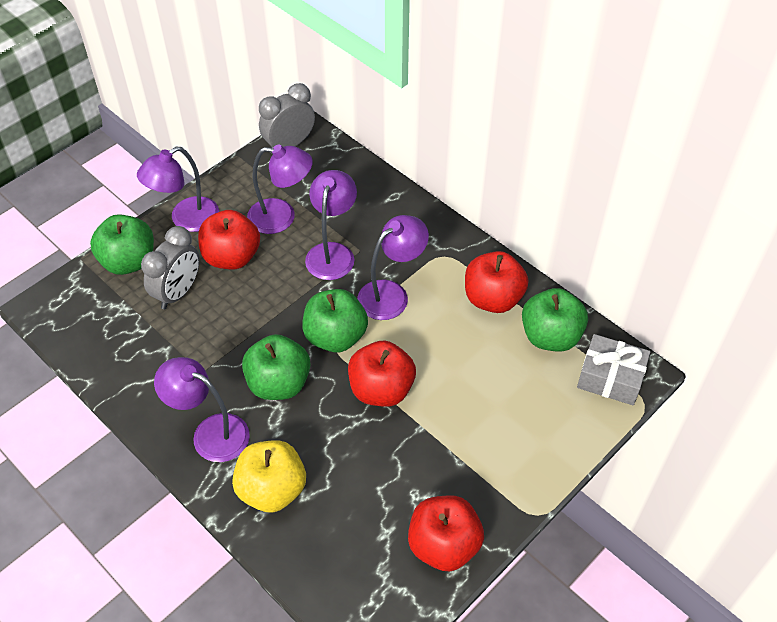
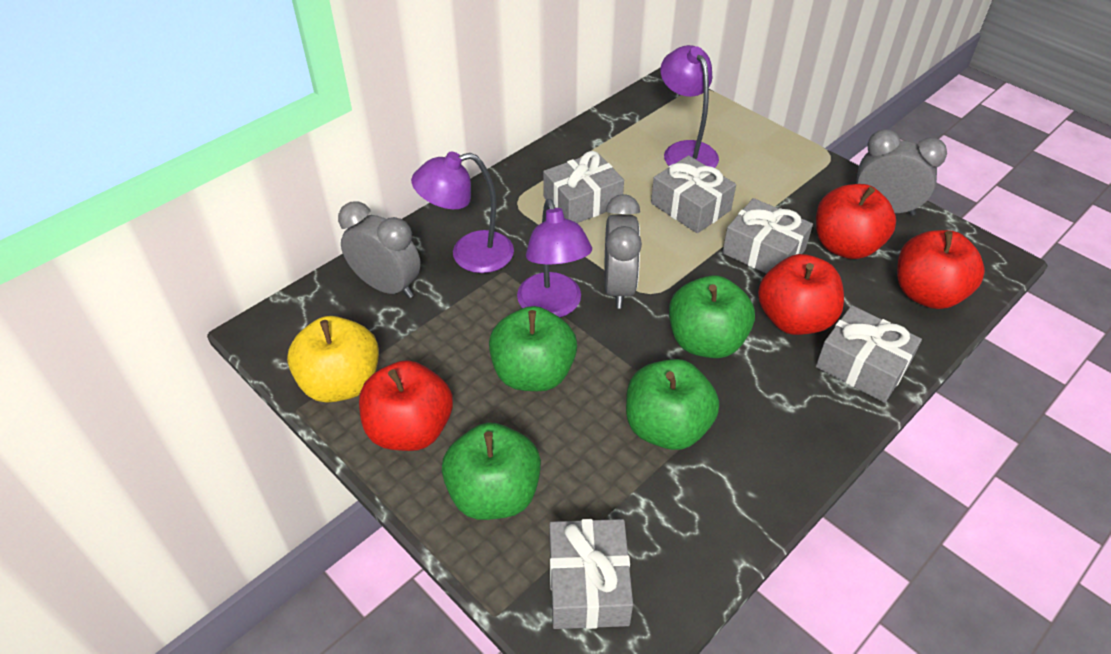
grey clock: 2 -> 3
grey gift: 1 -> 5
purple lamp: 5 -> 3

